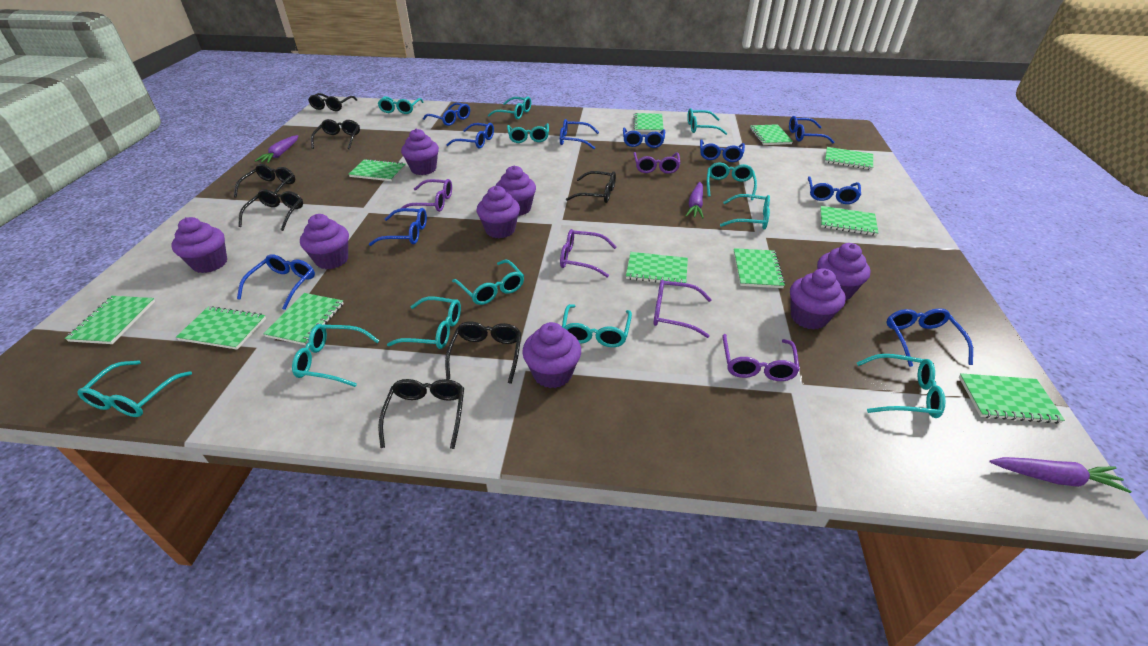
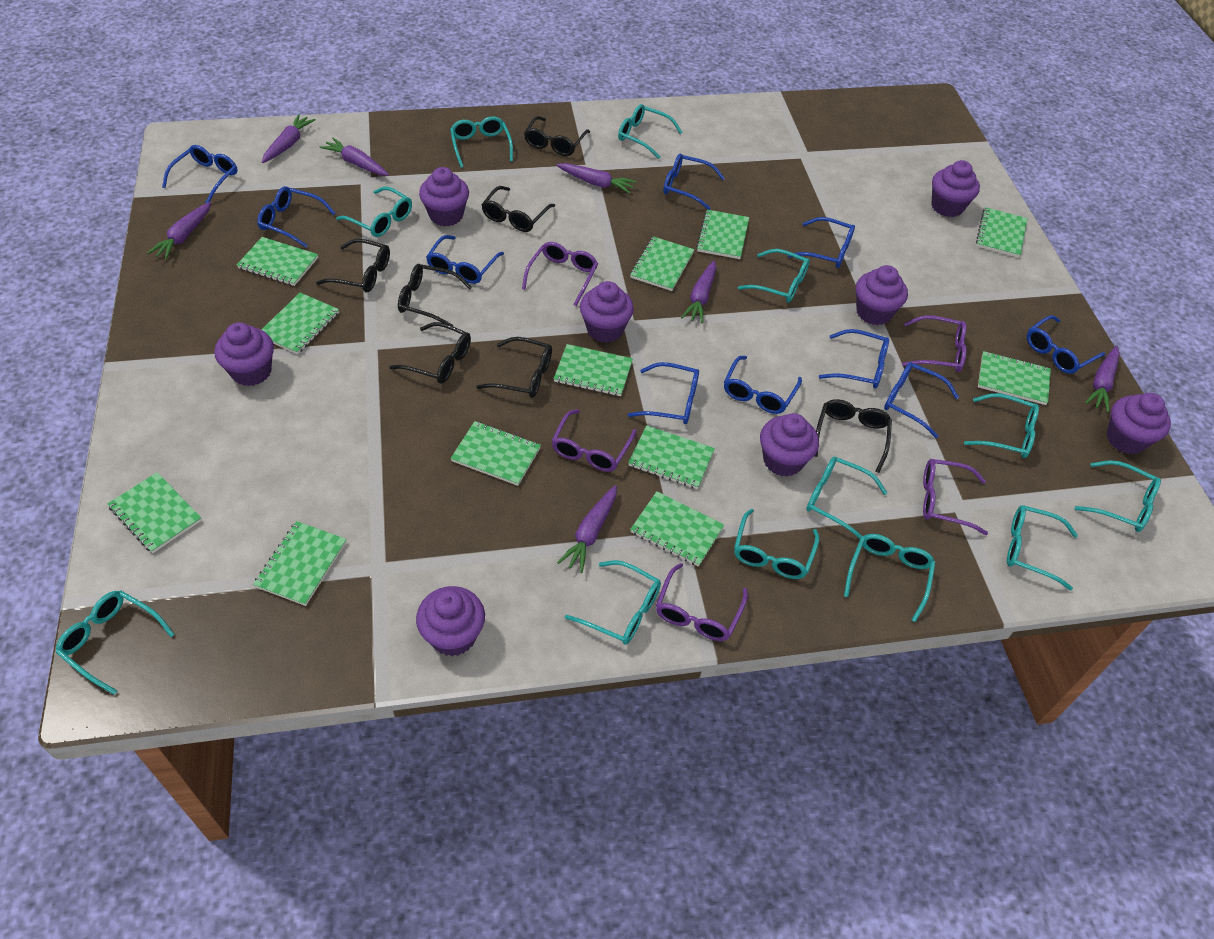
green notebook: 11 -> 12
purple carrot: 3 -> 7

